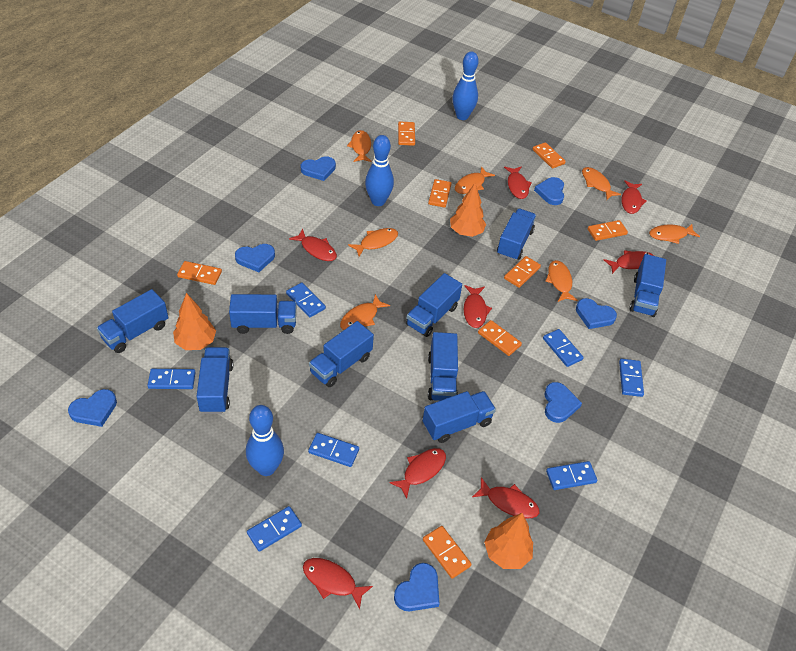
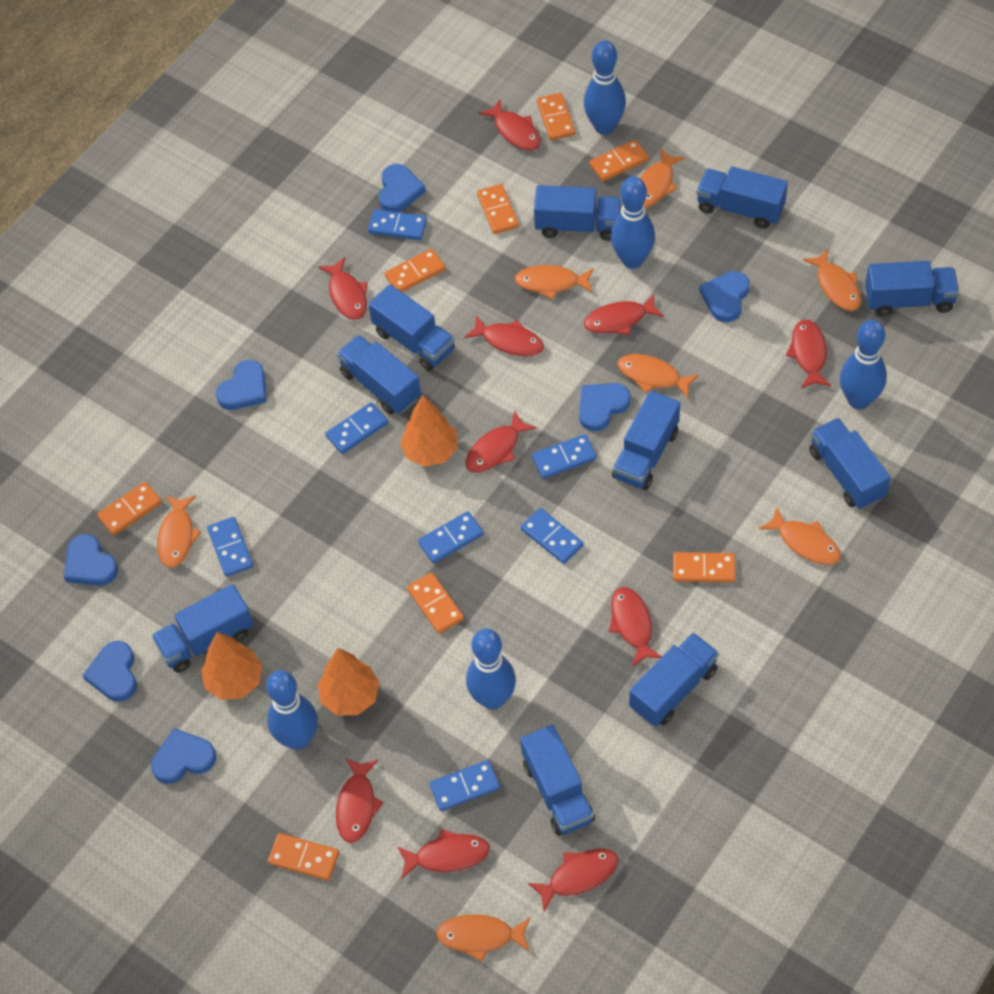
blue bowling pin: 3 -> 5
blue truck: 9 -> 10
red fish: 8 -> 10

